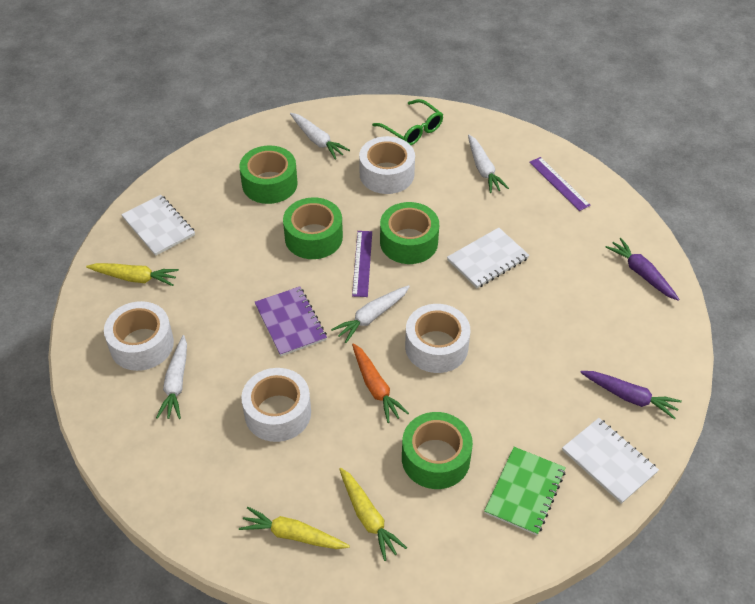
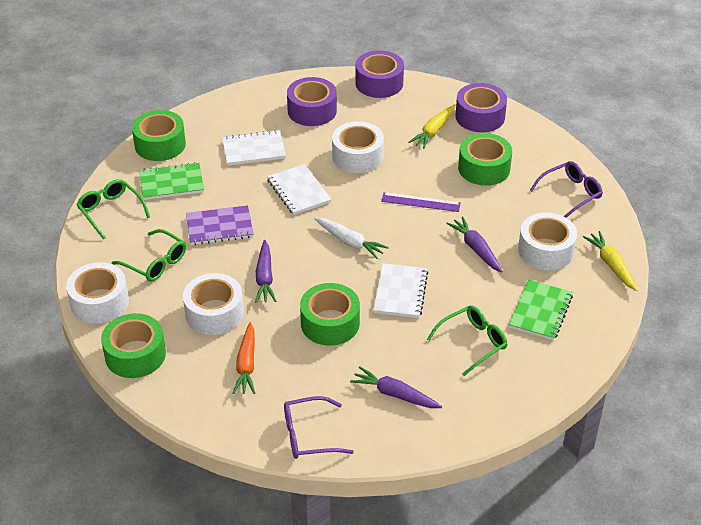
green glasses: 1 -> 3
green notebook: 1 -> 2
purple carrot: 2 -> 3
purple glasses: 0 -> 2
purple ruler: 2 -> 1
purple tape: 0 -> 3
white carrot: 4 -> 1
yellow carrot: 3 -> 2

